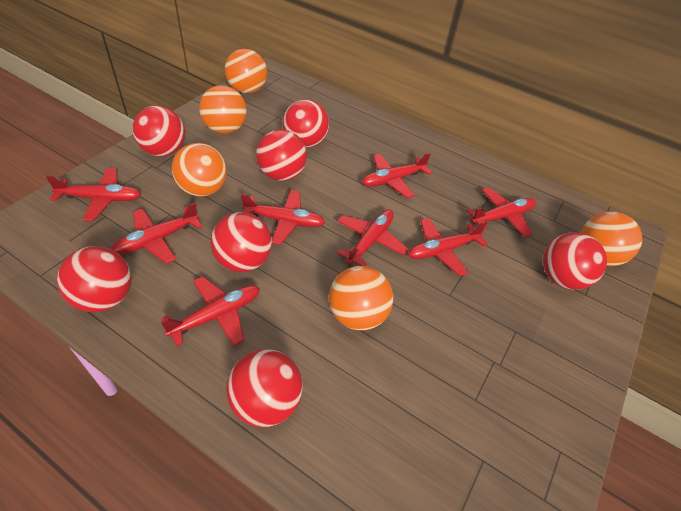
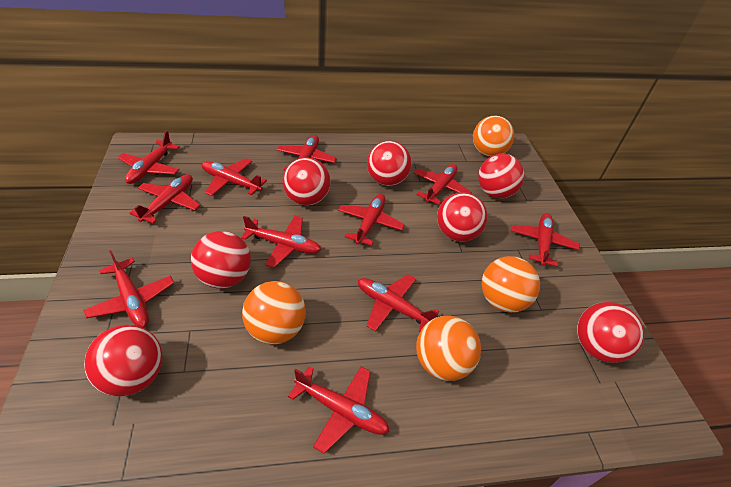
orange ball: 5 -> 4
red plane: 8 -> 11

